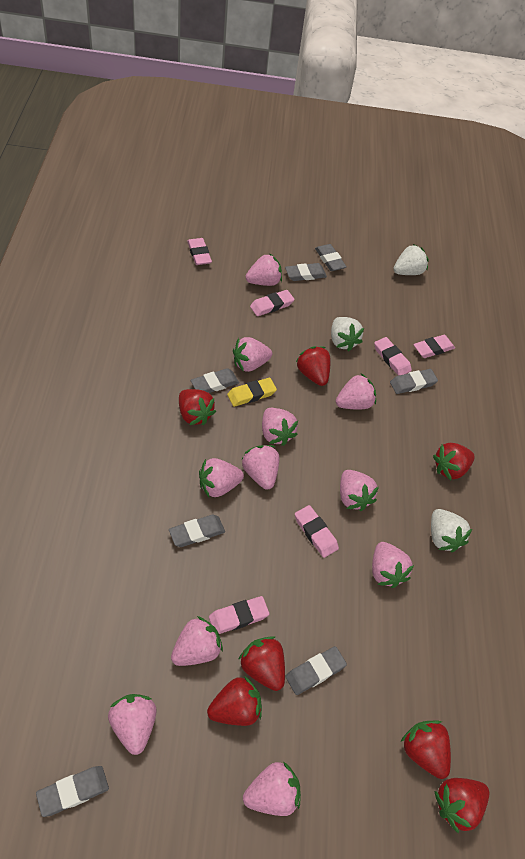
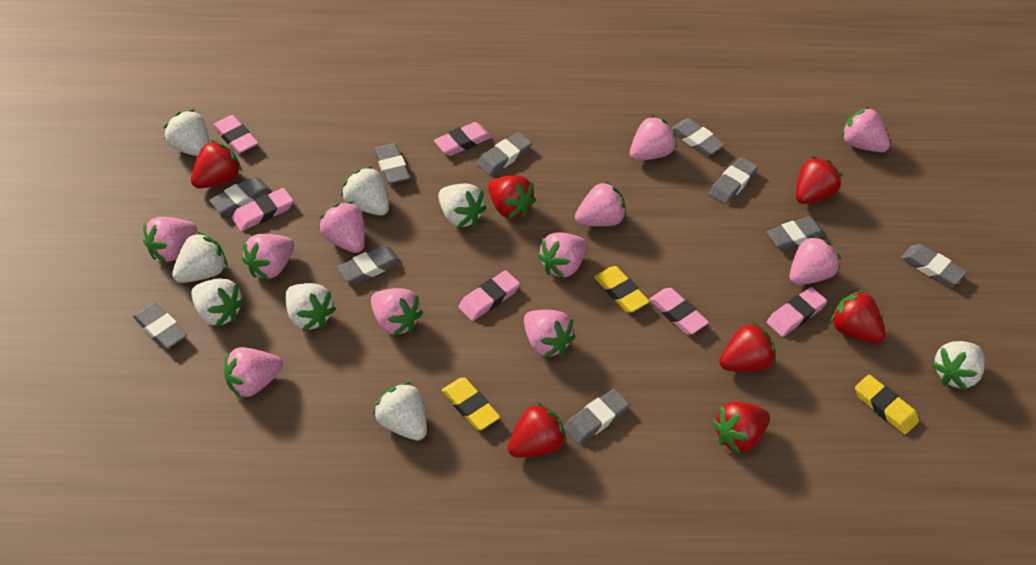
grey eraser: 7 -> 10
white strawberry: 3 -> 8
yellow eraser: 1 -> 3

